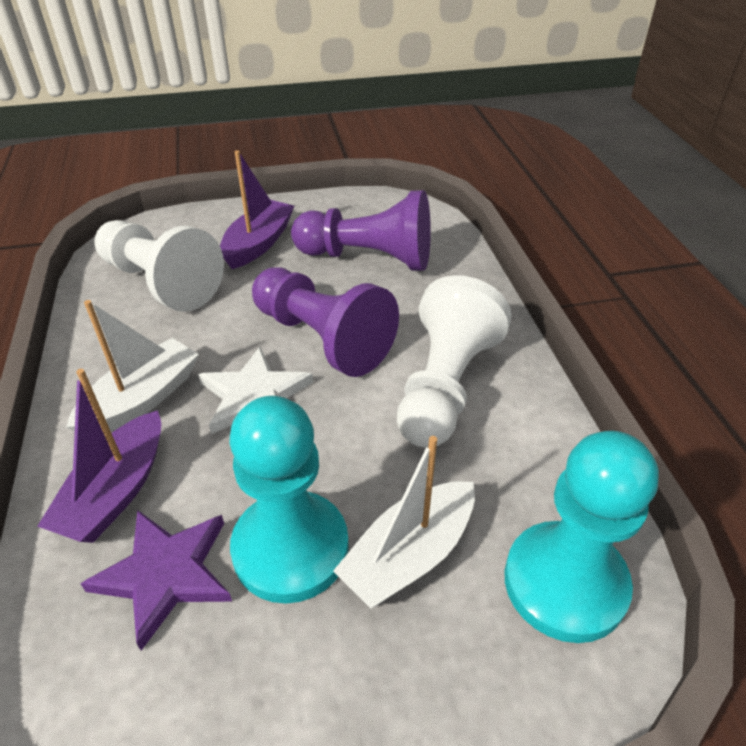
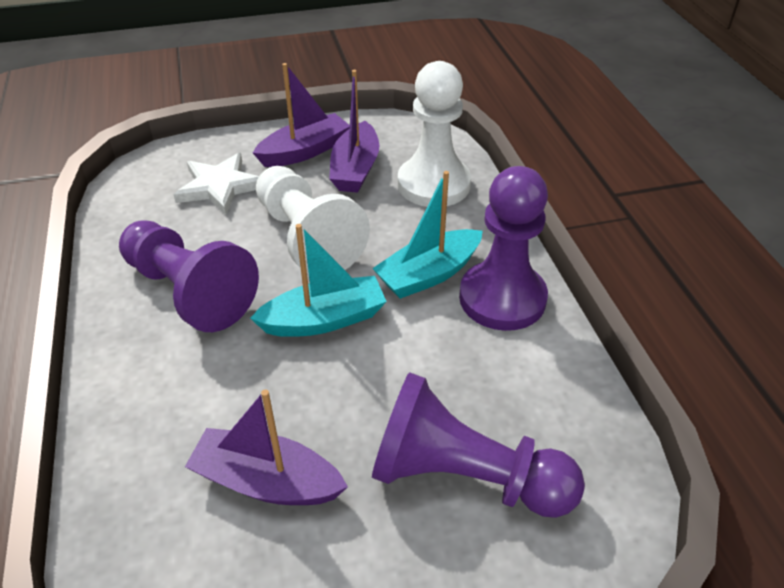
purple boat: 2 -> 3
purple pawn: 2 -> 3
purple star: 1 -> 0
turquoise boat: 0 -> 2
turquoise pawn: 2 -> 0
white boat: 2 -> 0

